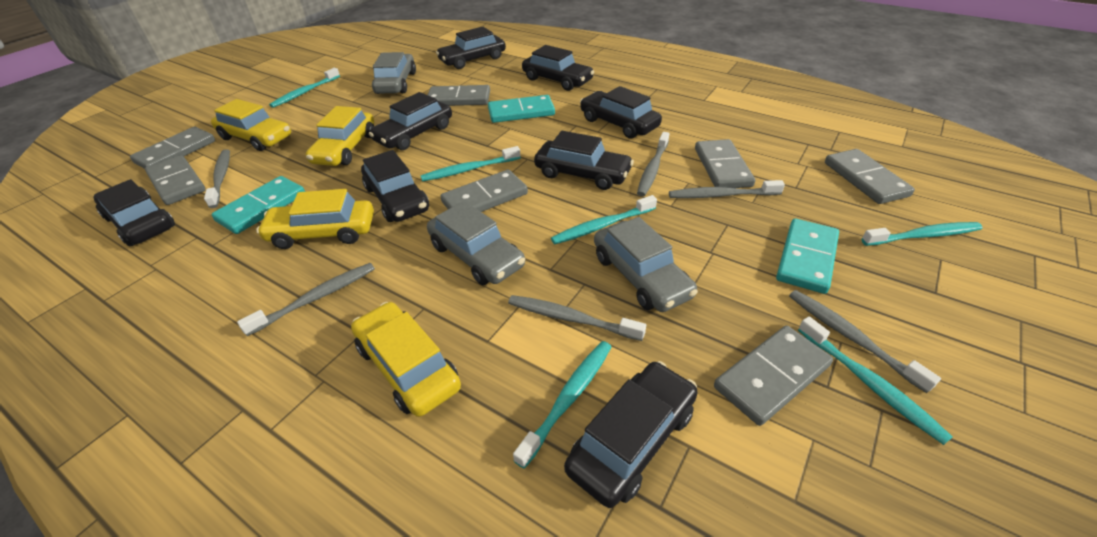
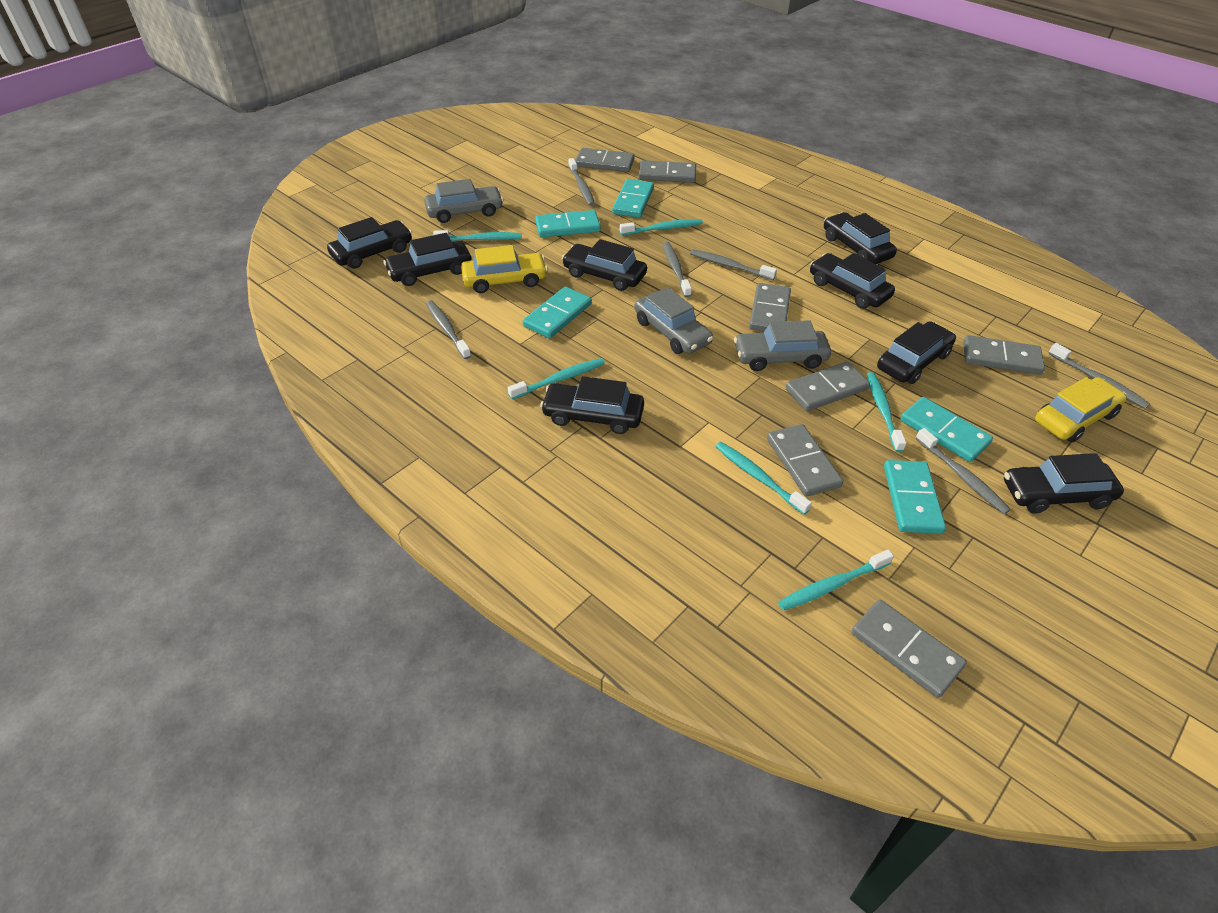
turquoise domino: 3 -> 5
yellow car: 4 -> 2

